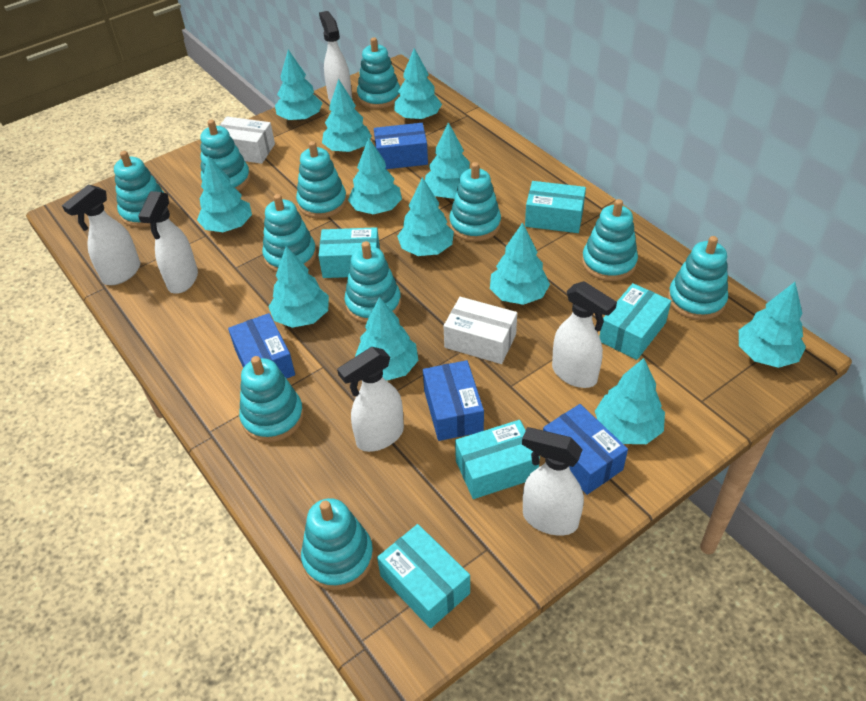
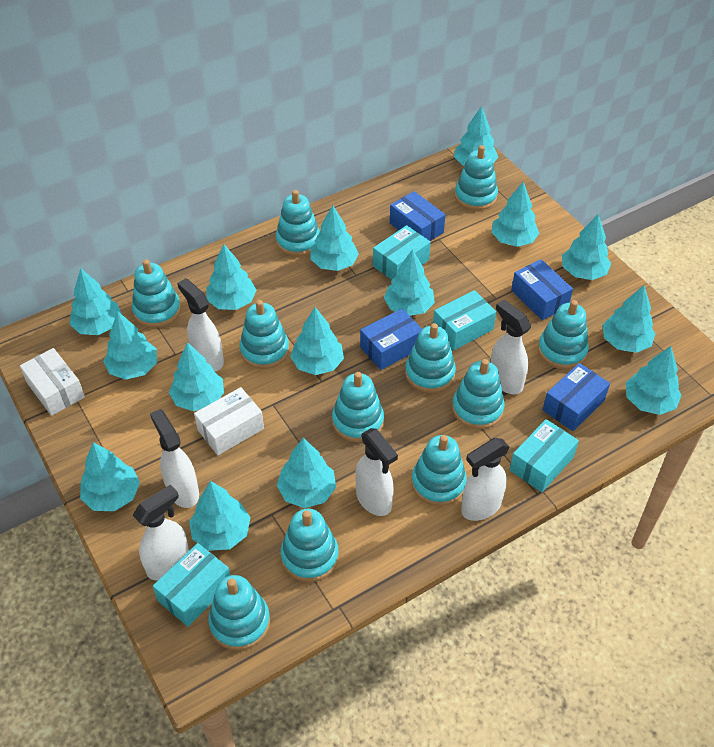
turquoise box: 5 -> 4
turquoise tree: 12 -> 15

